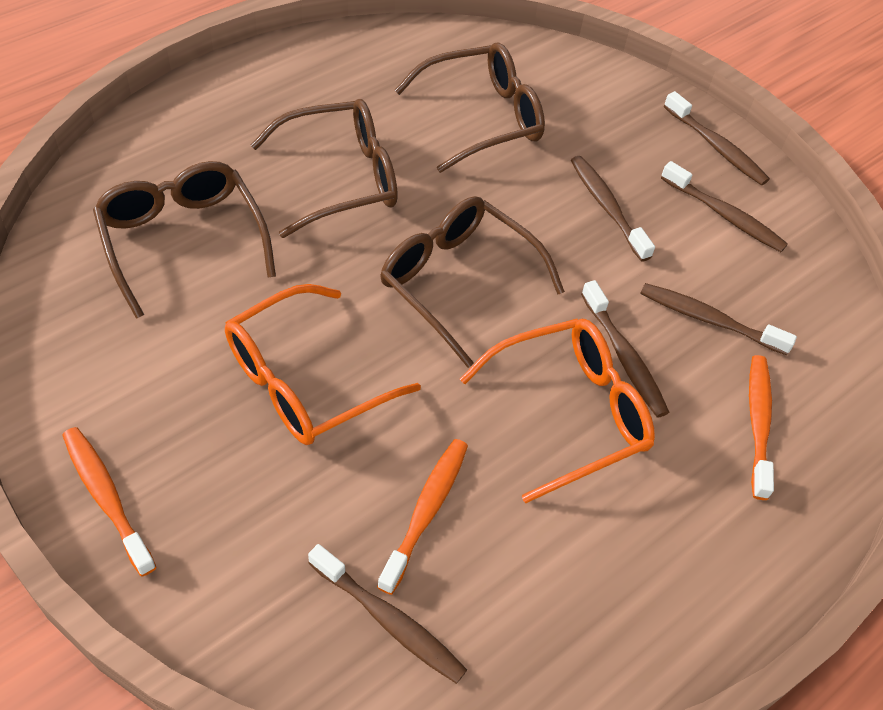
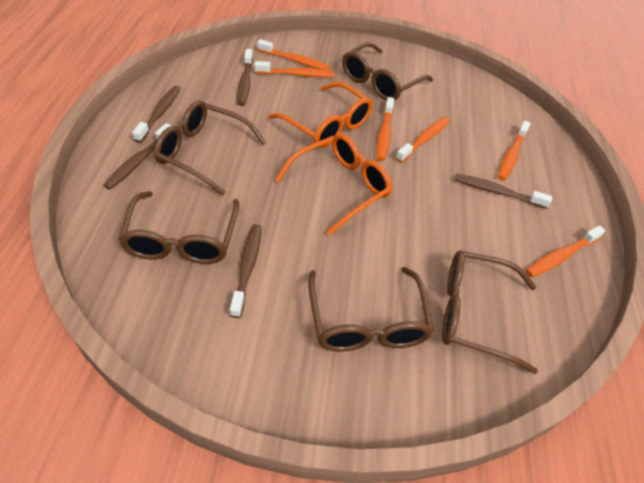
brown glasses: 4 -> 5
brown toothbrush: 6 -> 5
orange toothbrush: 3 -> 6

